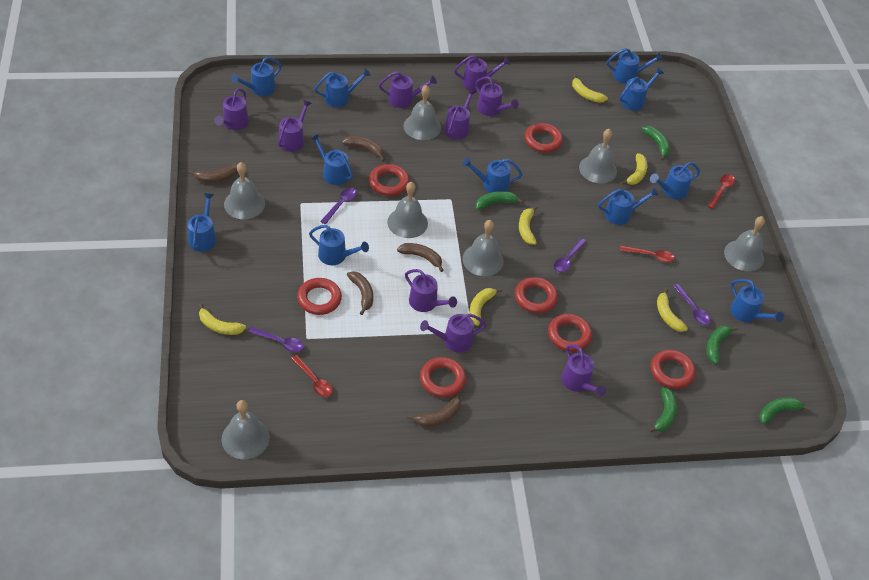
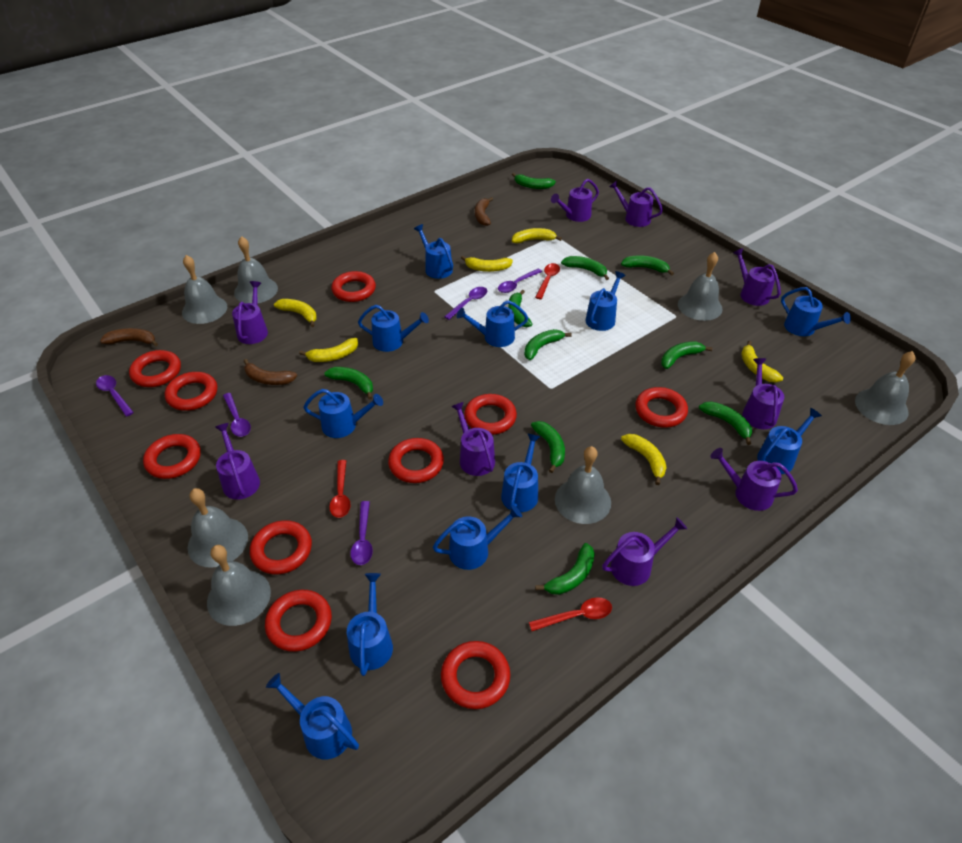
brown banana: 5 -> 3
green banana: 5 -> 10
purple spoon: 4 -> 5
red ring: 7 -> 10

